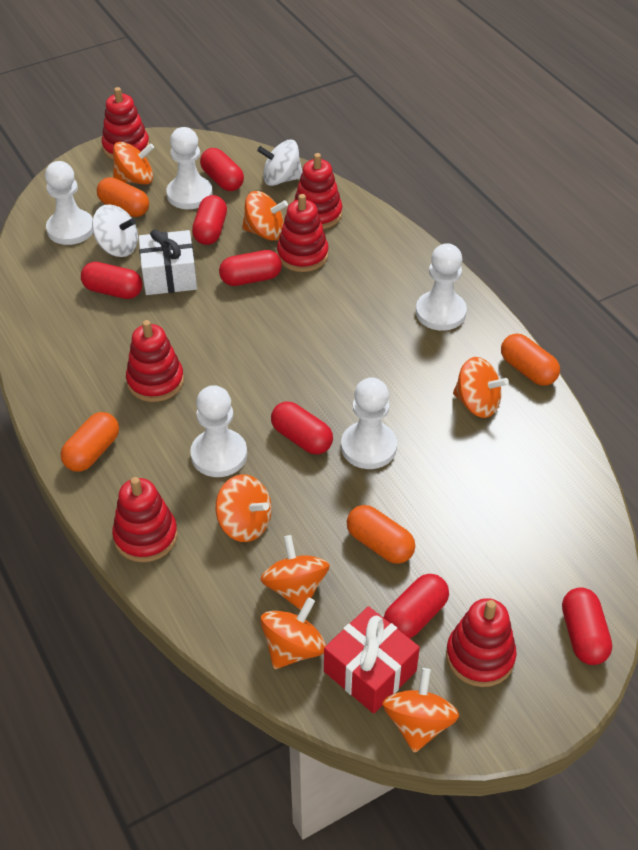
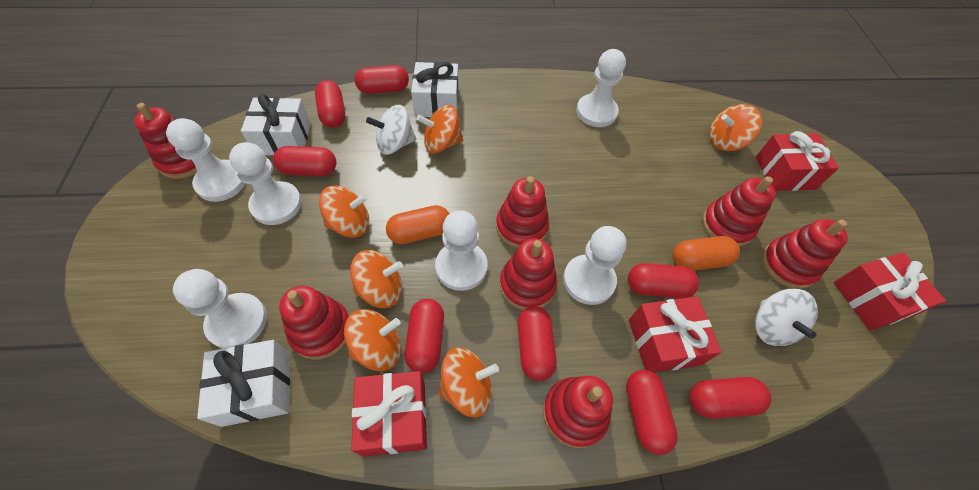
orange capsule: 4 -> 2
orange spinning top: 7 -> 6
red capsule: 7 -> 8
red gift: 1 -> 4
red stacking toy: 6 -> 7
white gift: 1 -> 3
white pawn: 5 -> 6

